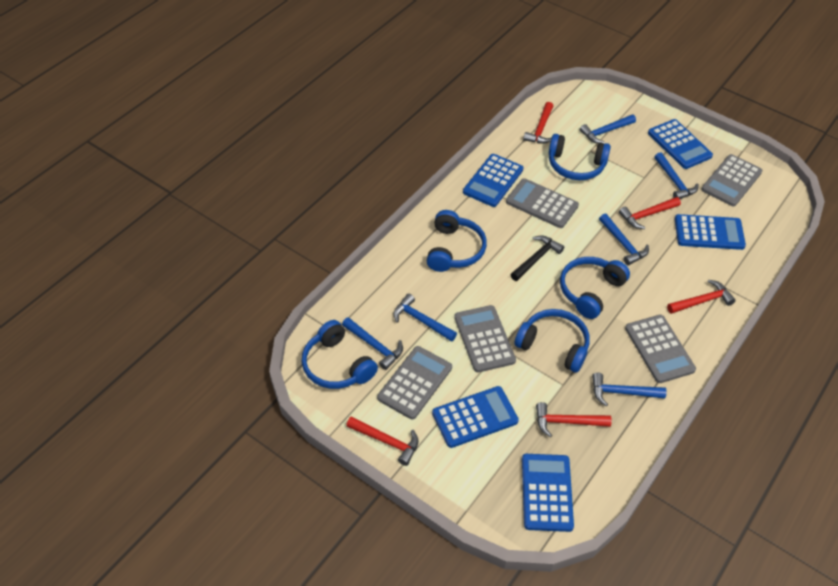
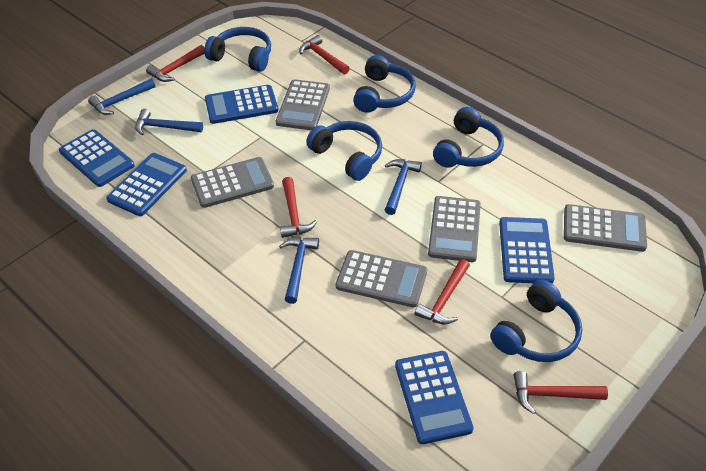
black hammer: 1 -> 0
blue hammer: 6 -> 4

